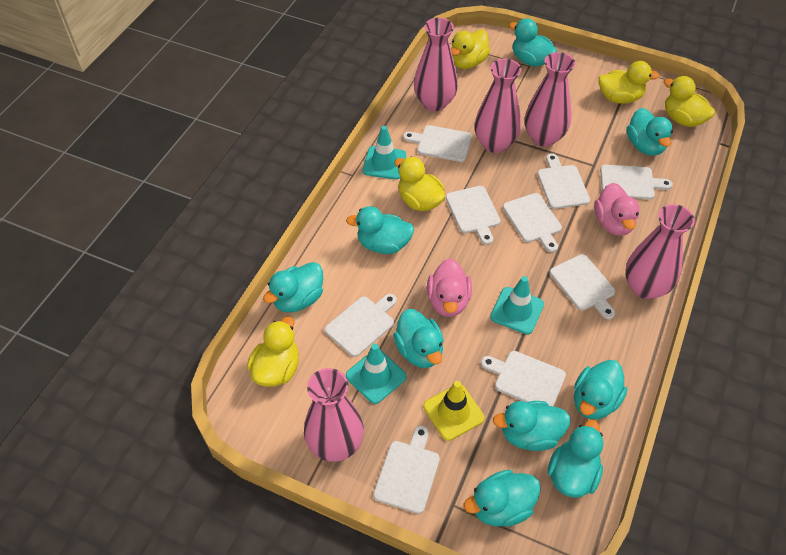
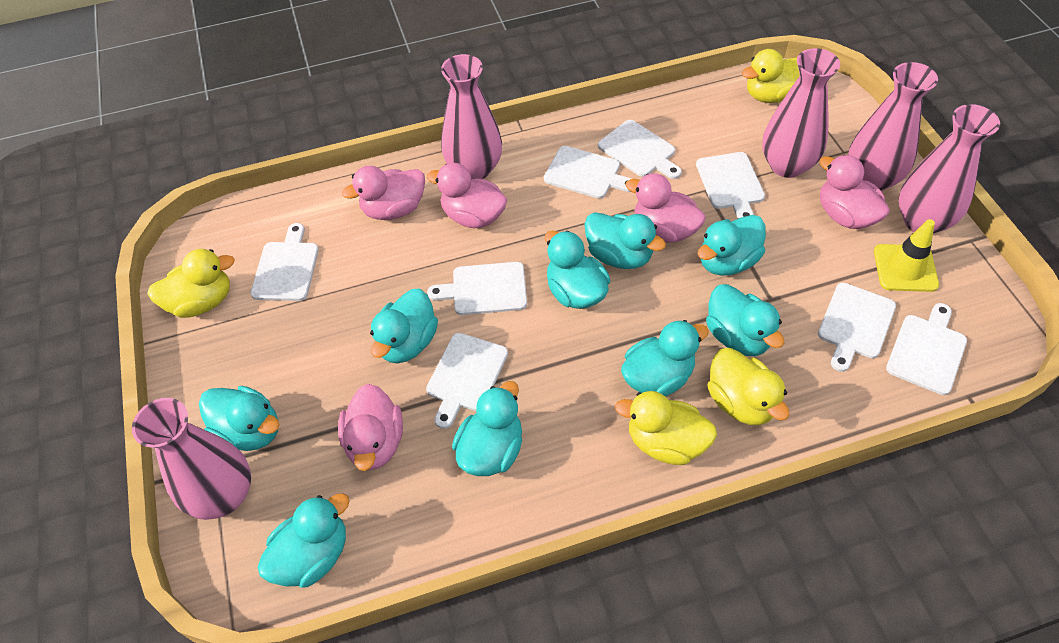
pink duck: 2 -> 5
turquoise traffic cone: 3 -> 0
white cutting board: 9 -> 8
yellow duck: 5 -> 4

